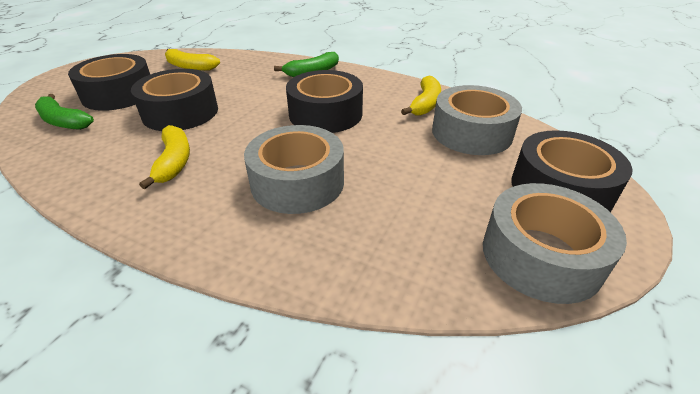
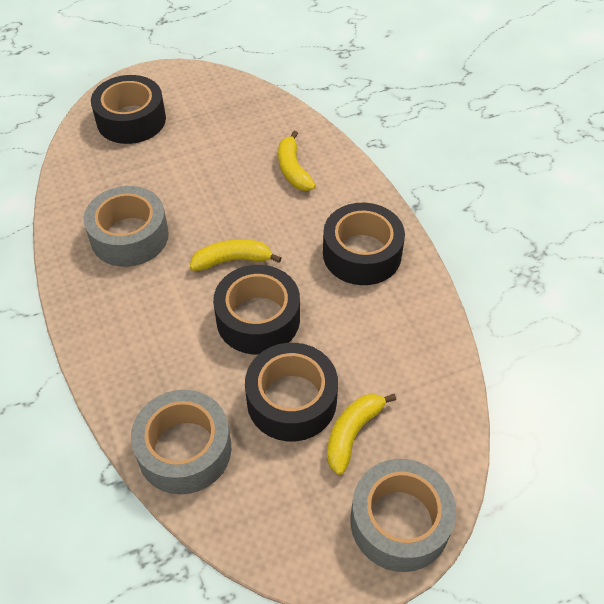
green banana: 2 -> 0

